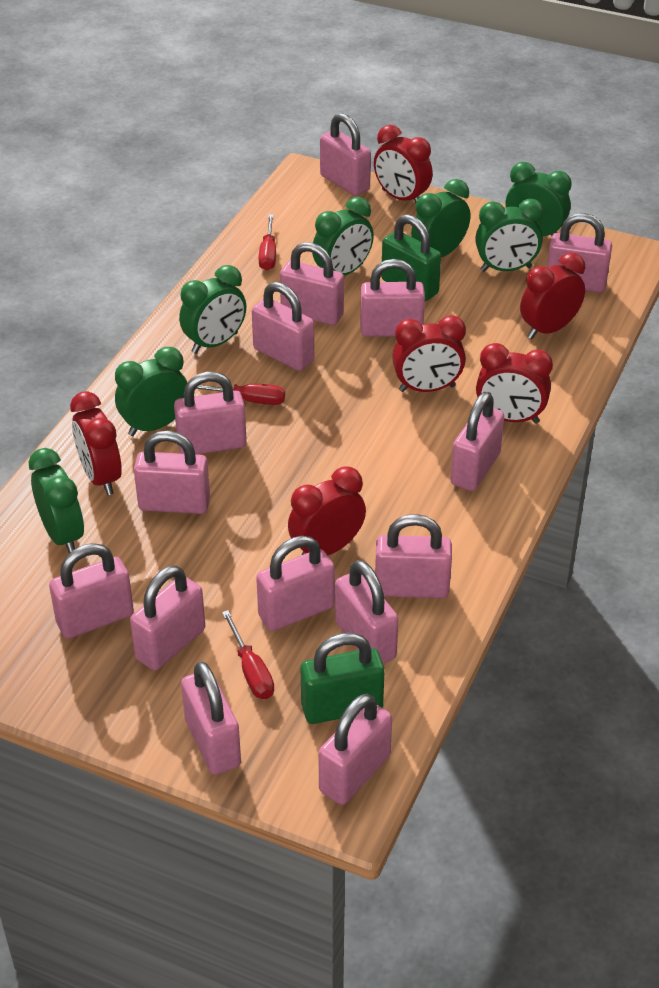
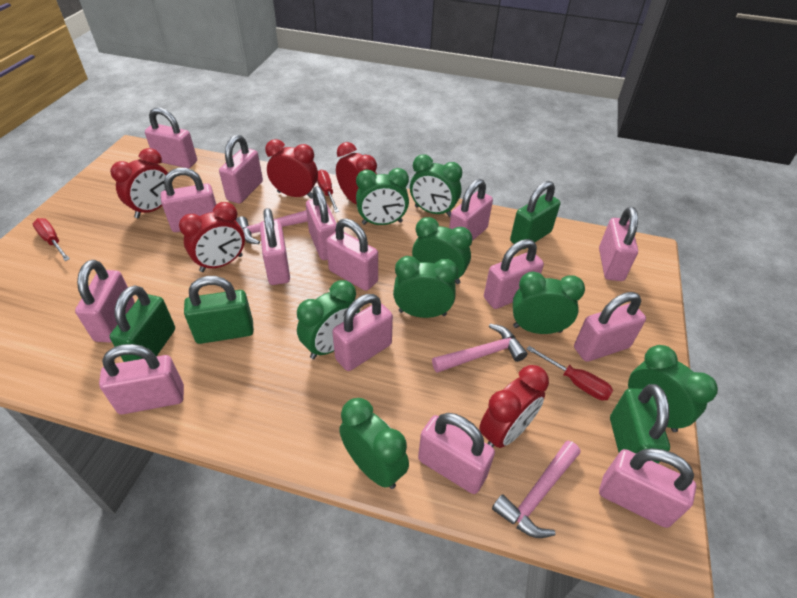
green clock: 7 -> 8
green padlock: 2 -> 4
pink hammer: 0 -> 3
red clock: 6 -> 5

